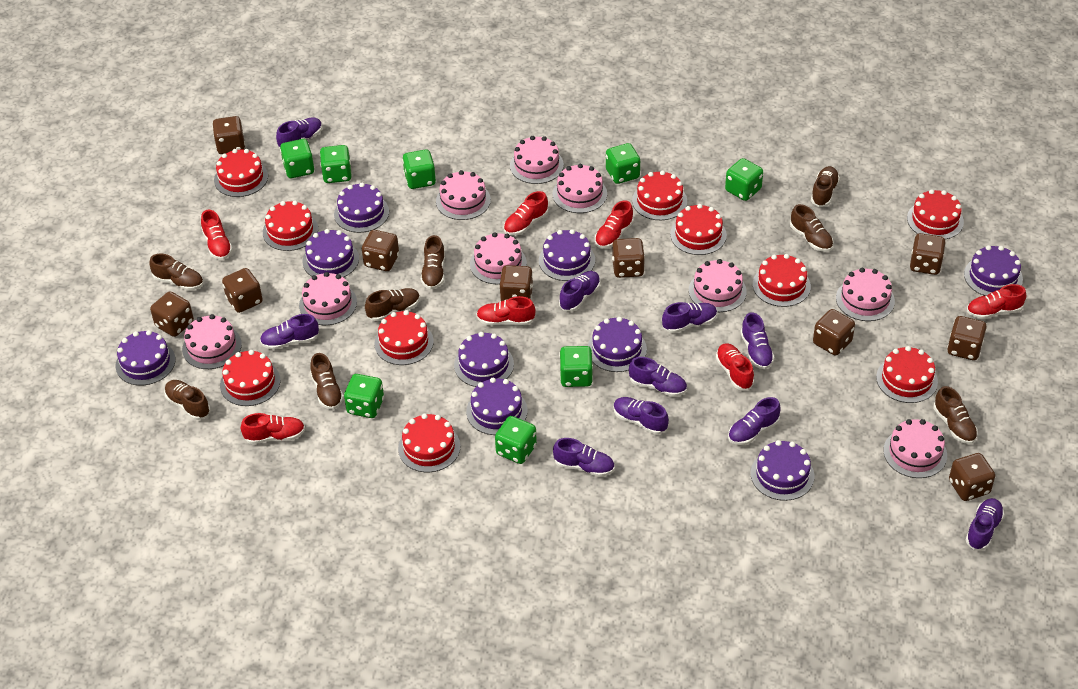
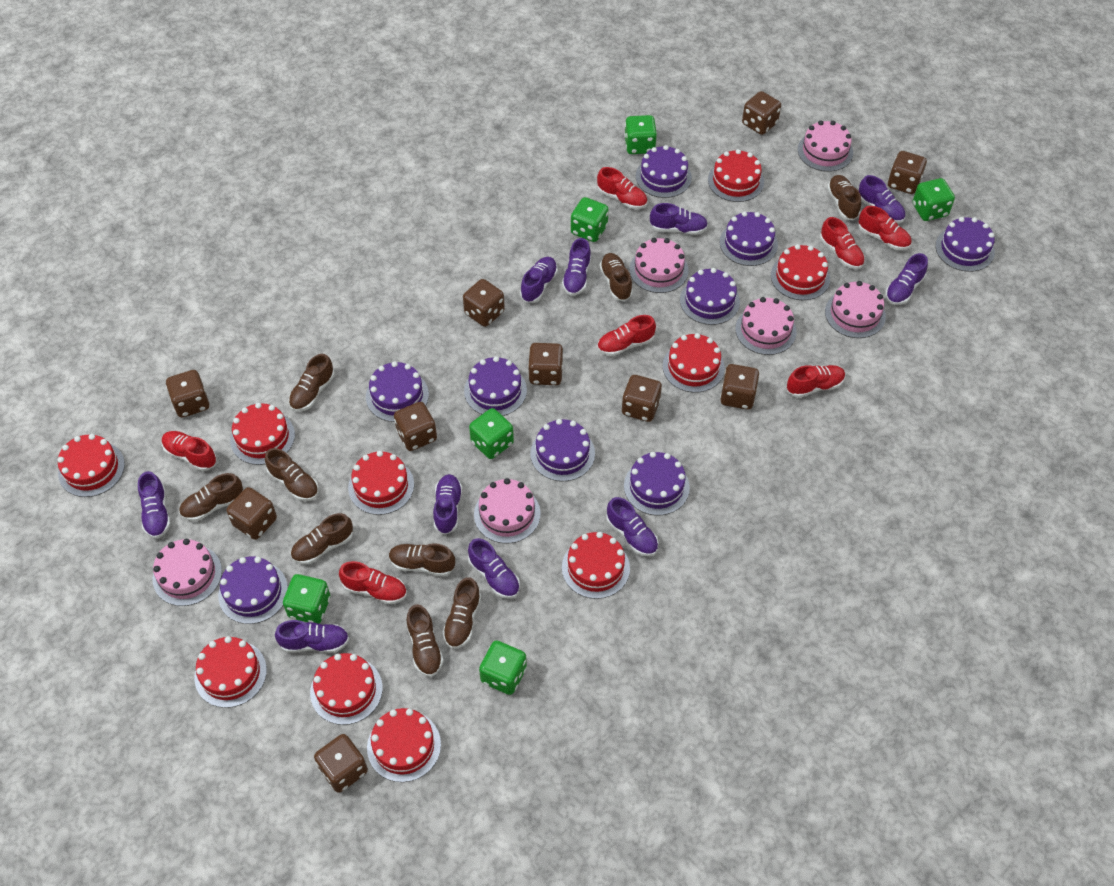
brown shoe: 8 -> 9
green dice: 8 -> 6
pink cake: 9 -> 6

